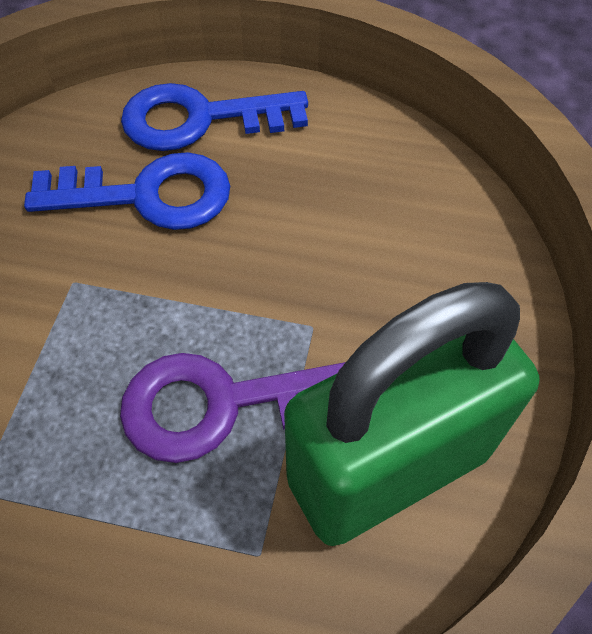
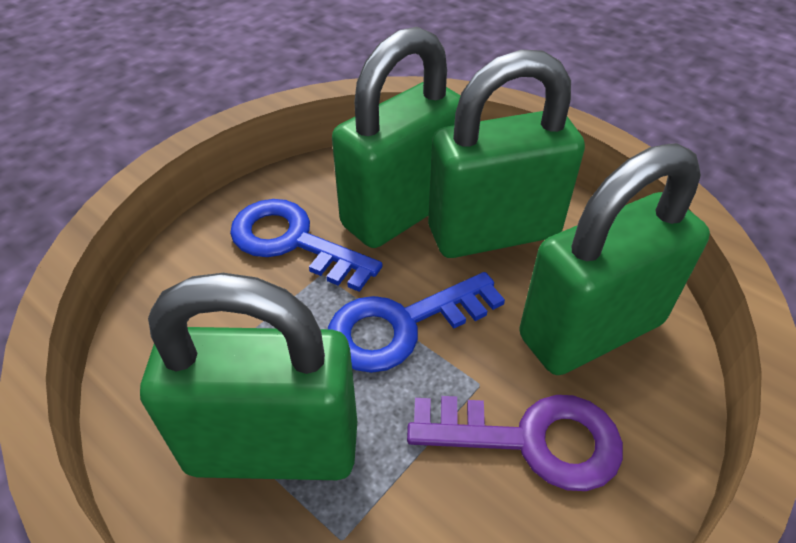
green padlock: 1 -> 4

